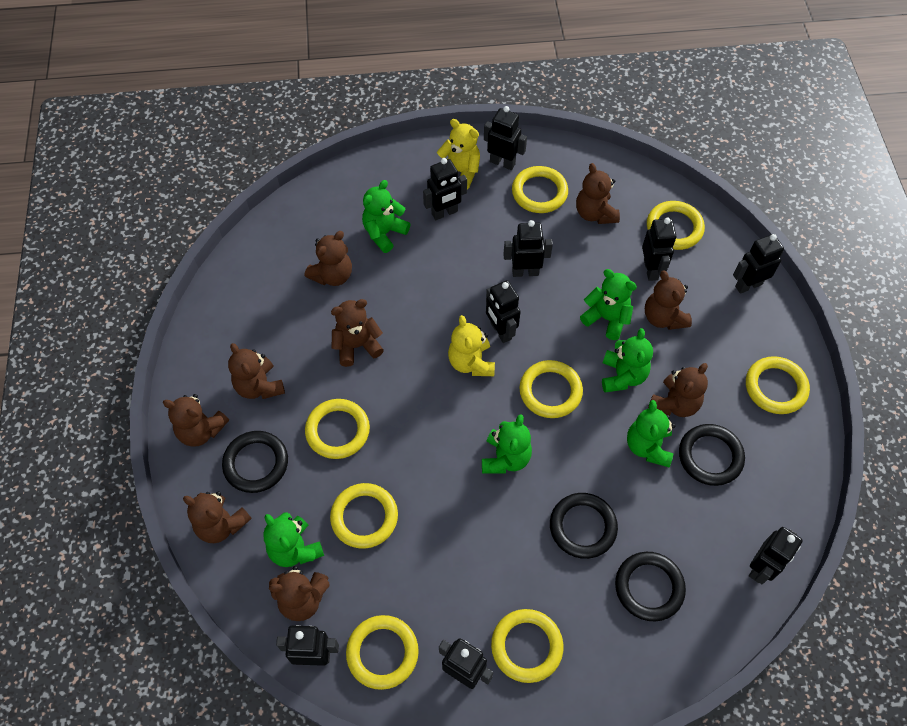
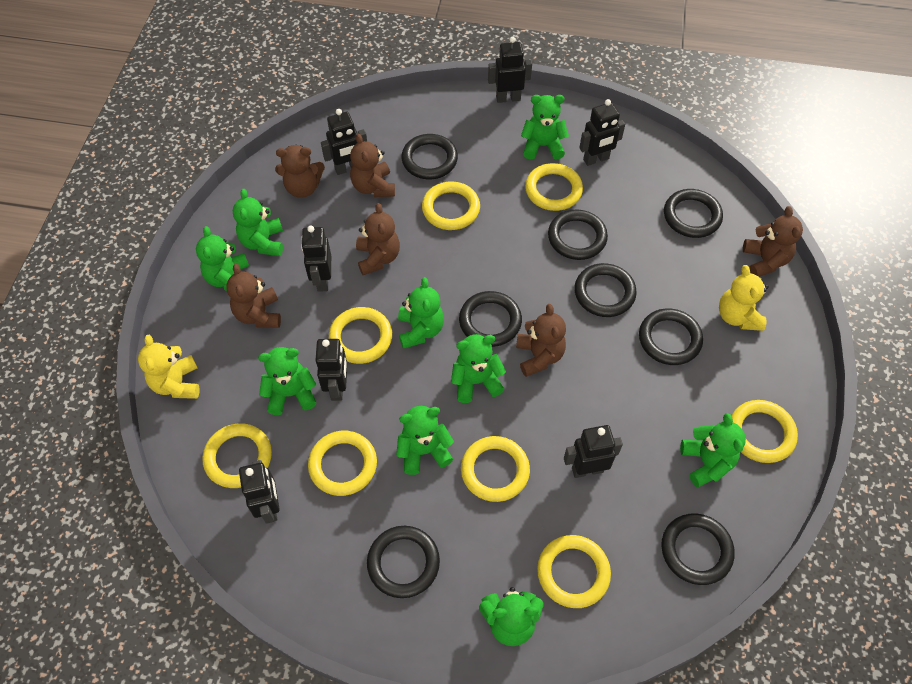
black ring: 4 -> 8
black robot: 9 -> 7
brown teddy bear: 9 -> 6
green teddy bear: 6 -> 9

